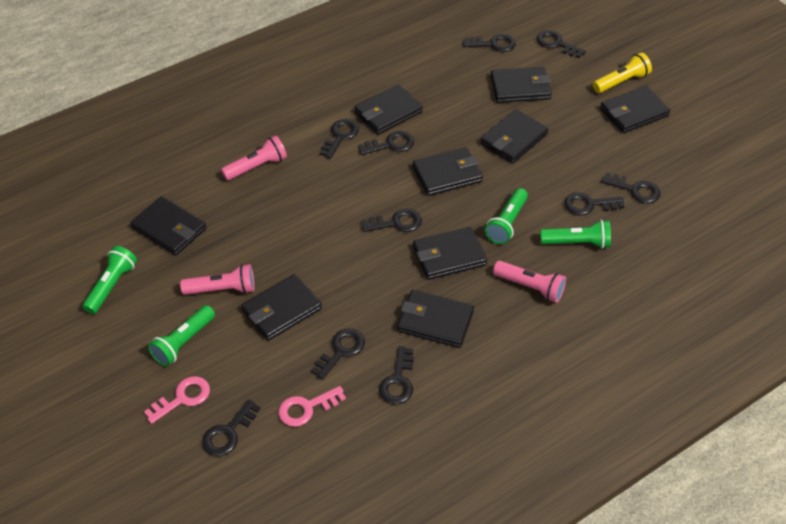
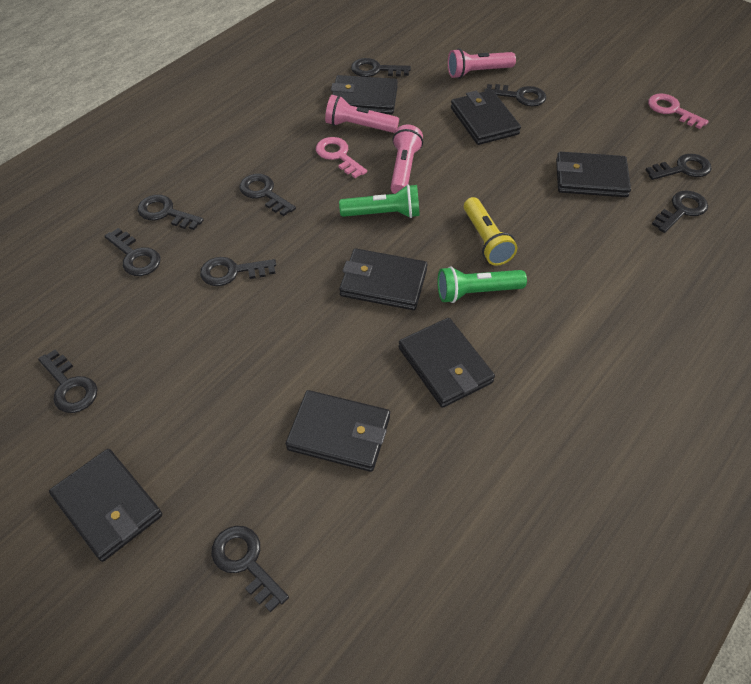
black wallet: 9 -> 7
green flashlight: 4 -> 2

